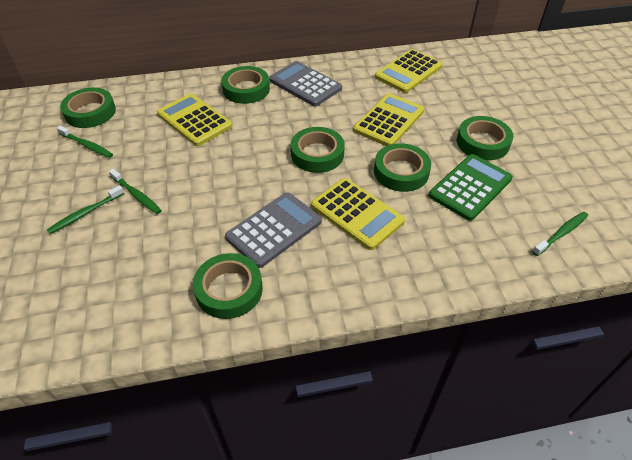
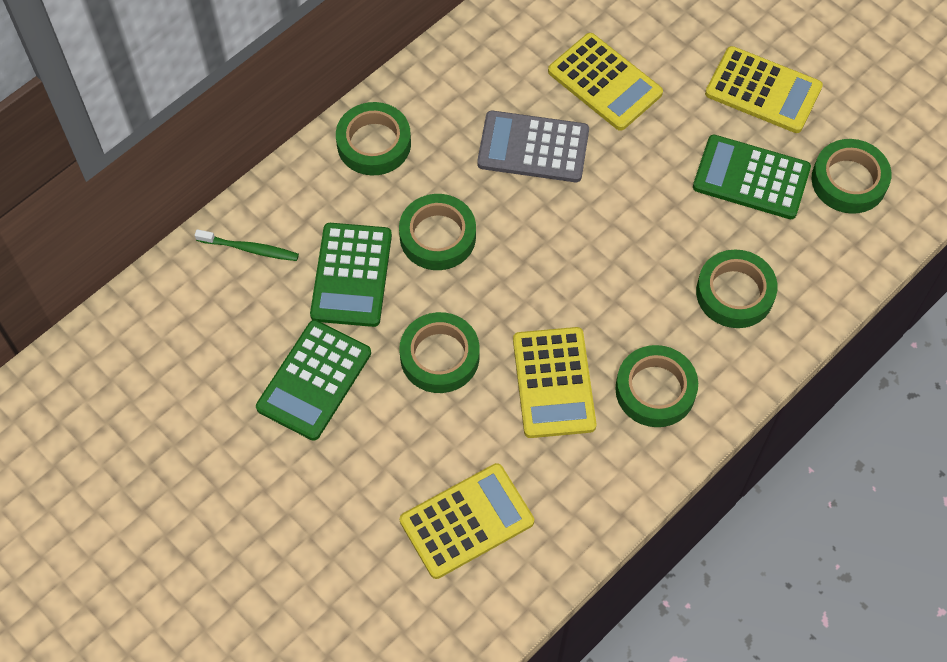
green calculator: 1 -> 3
green toothbrush: 4 -> 1
grey calculator: 2 -> 1

